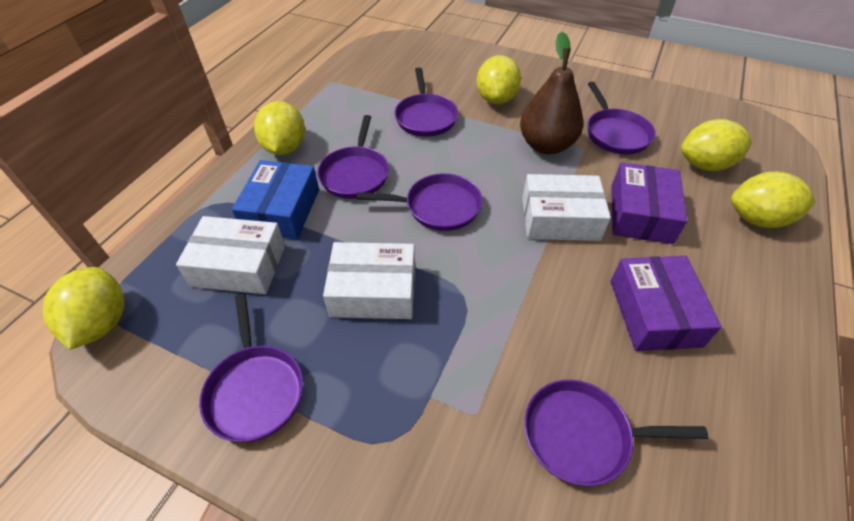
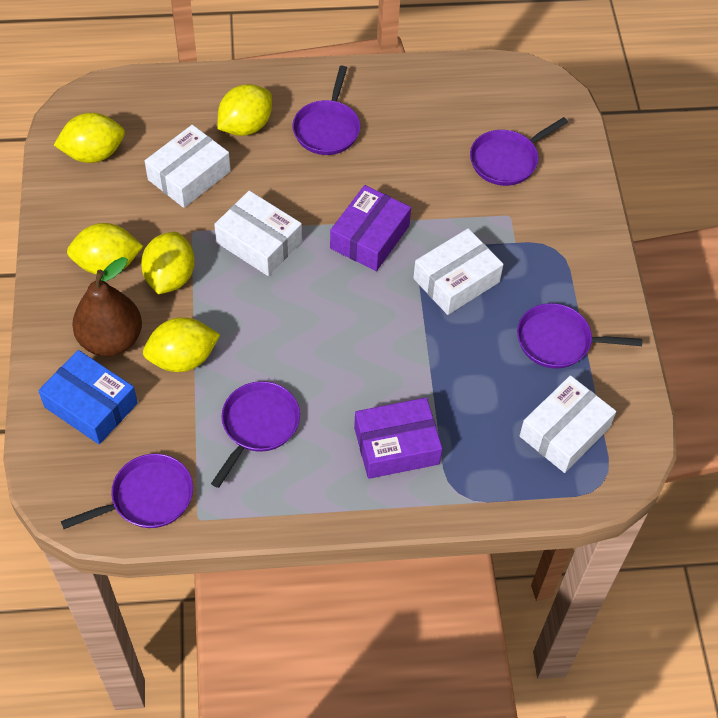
purple pan: 6 -> 5
white box: 3 -> 4

